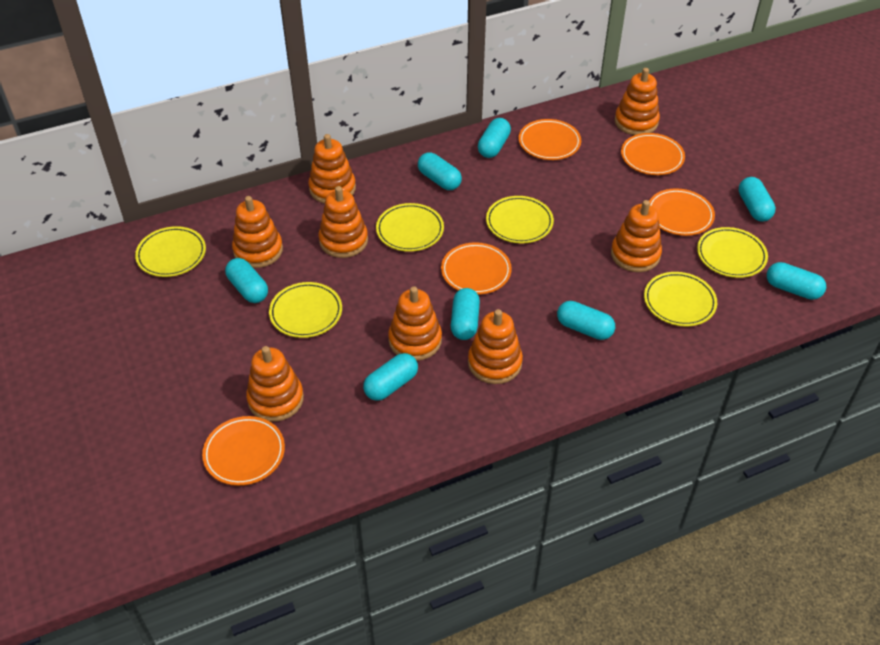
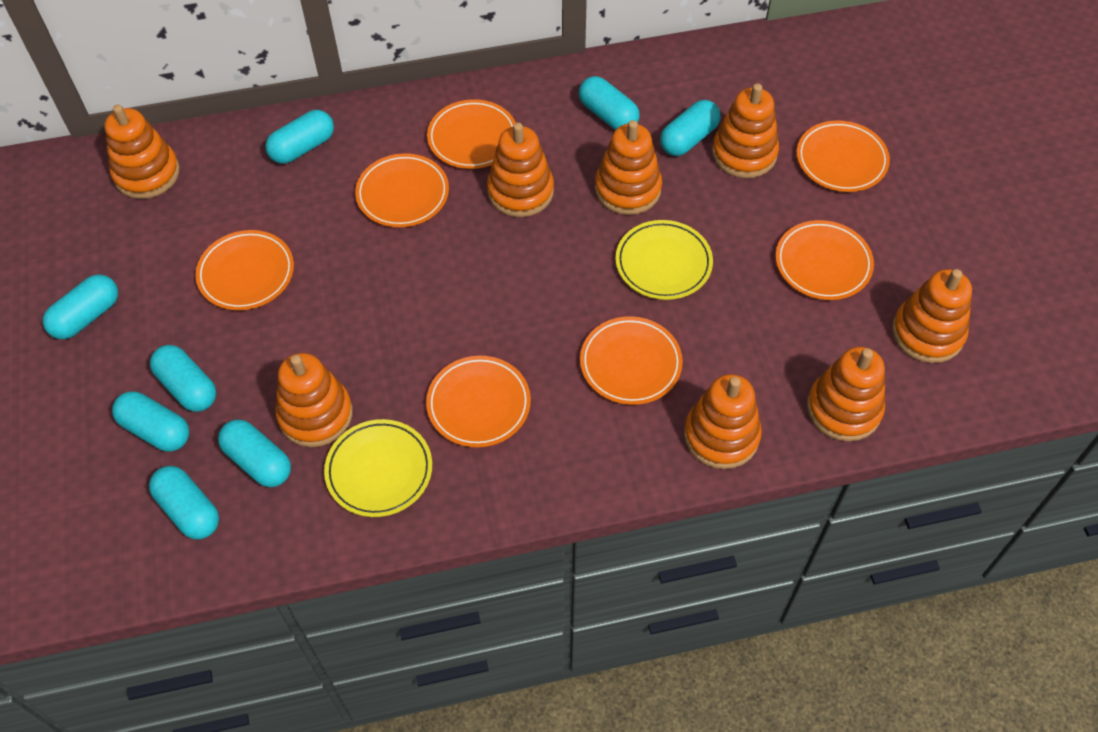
orange plate: 5 -> 7
yellow plate: 6 -> 2

